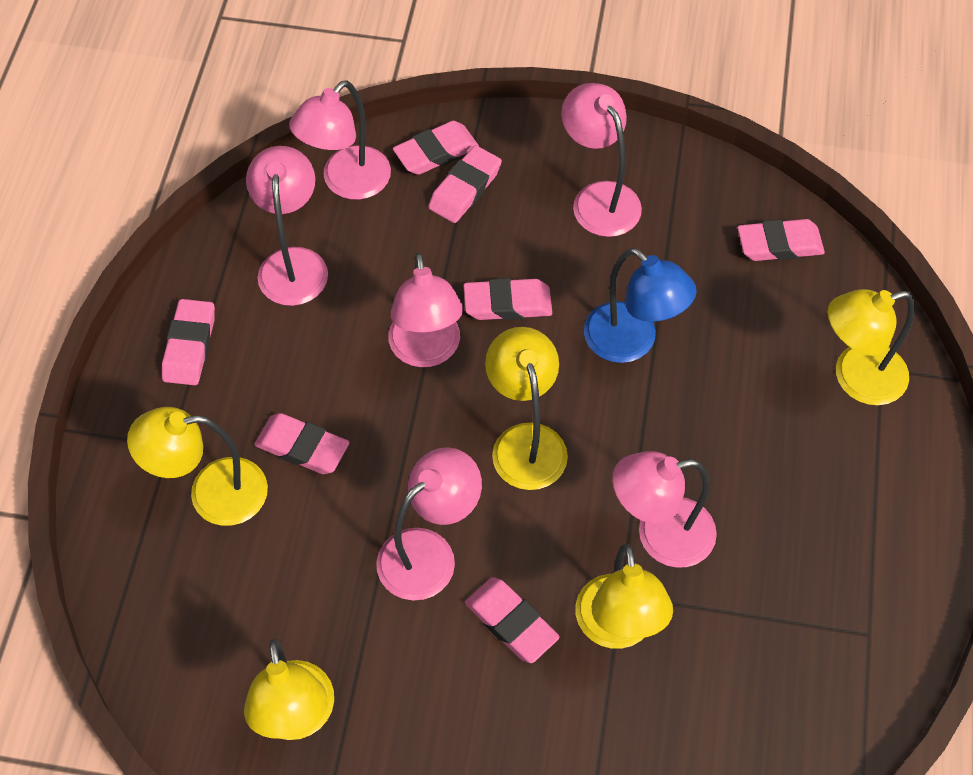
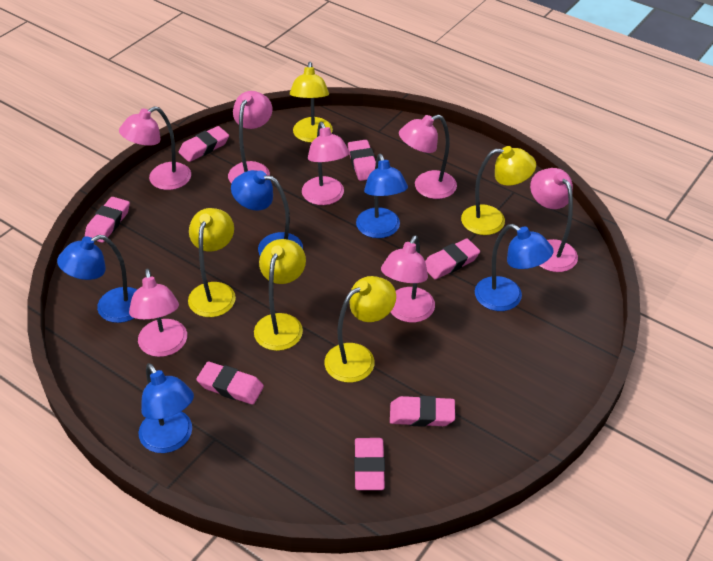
blue lamp: 1 -> 5
pink lamp: 6 -> 7

